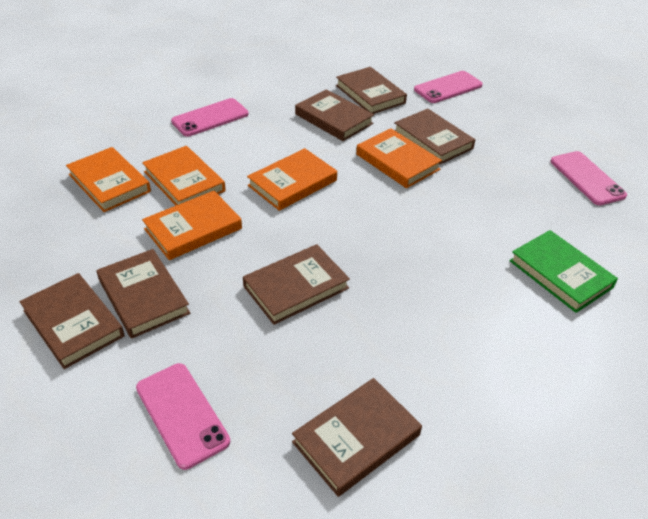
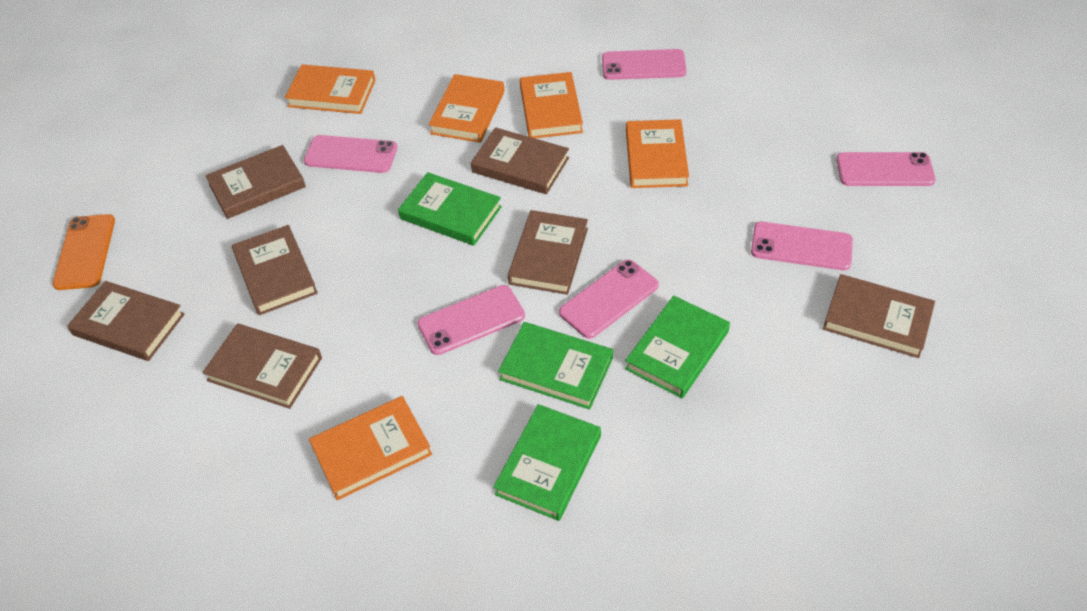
green book: 1 -> 4
orange phone: 0 -> 1
pink phone: 4 -> 6

